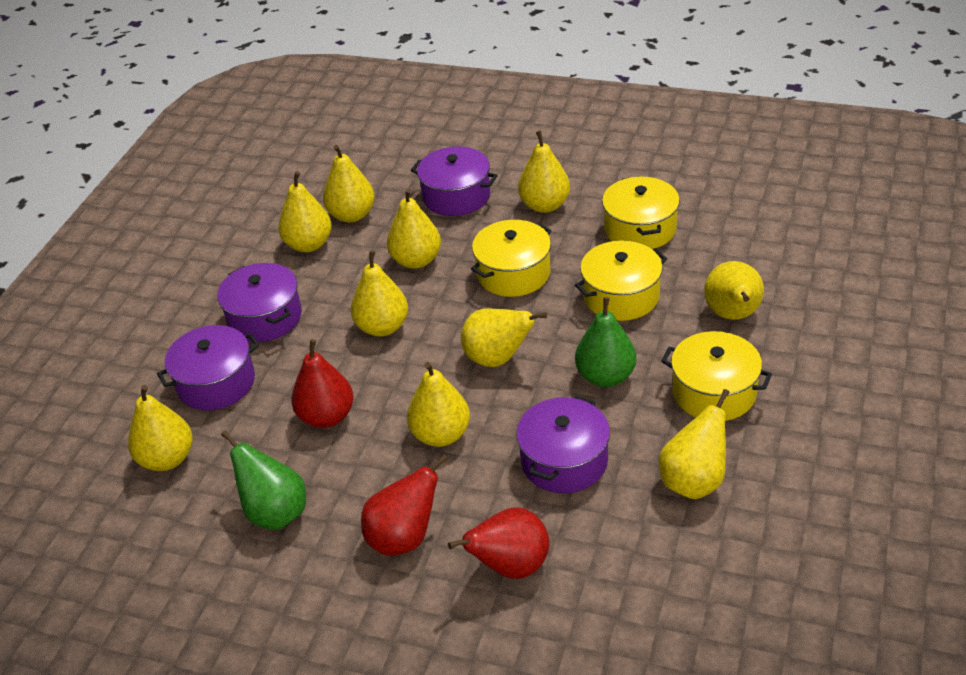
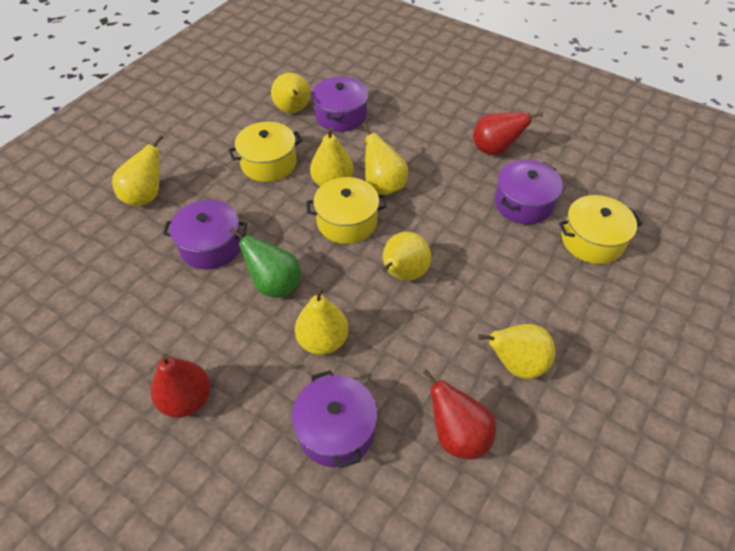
green pear: 2 -> 1
yellow pear: 10 -> 7
yellow pot: 4 -> 3

